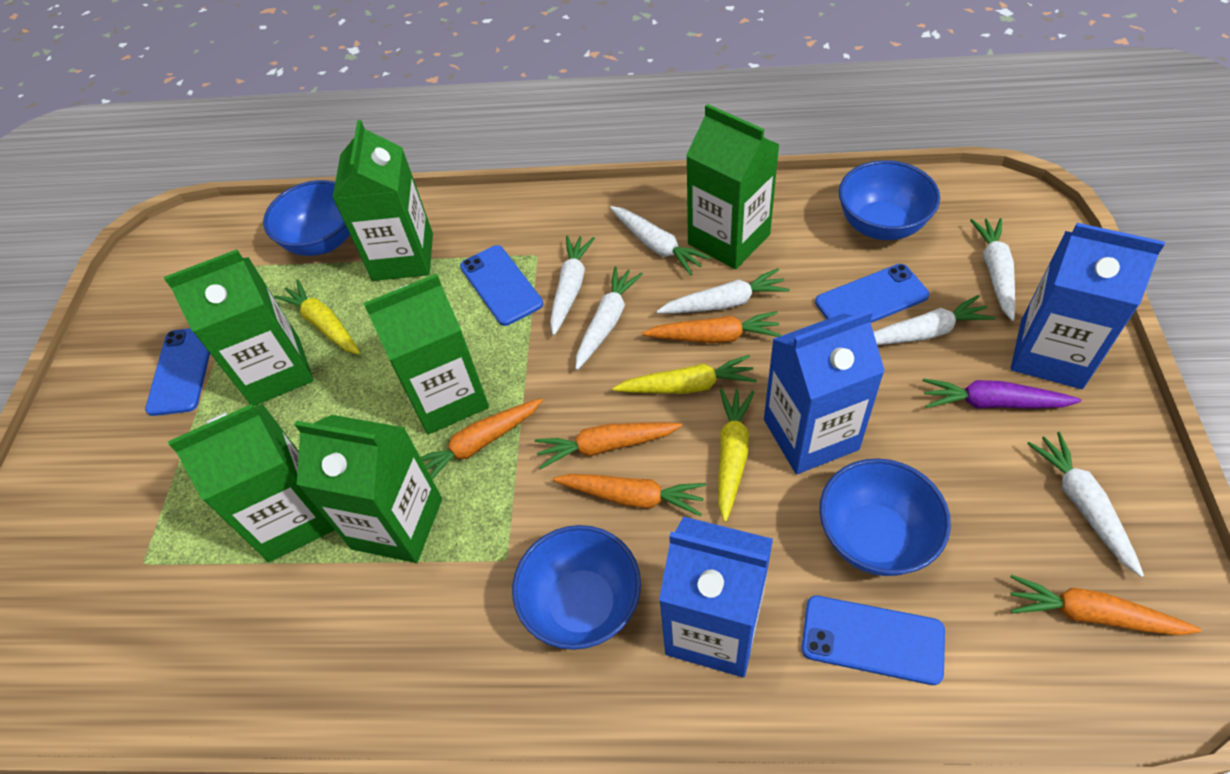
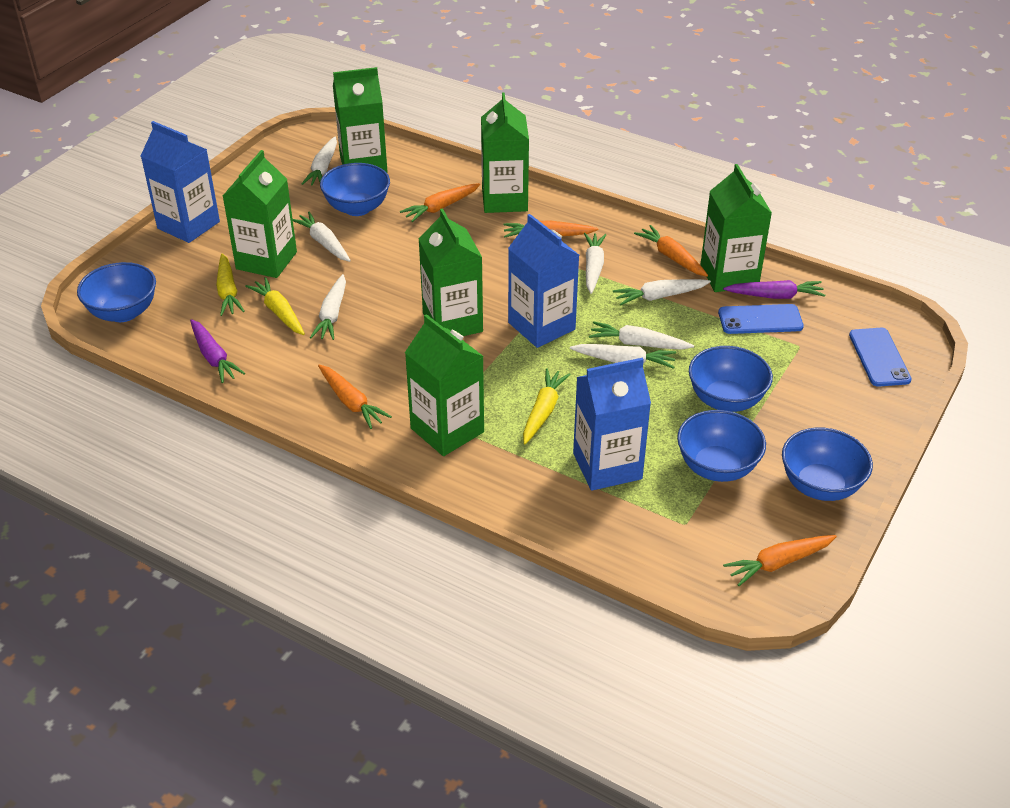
blue bowl: 4 -> 5
blue phone: 4 -> 2
purple carrot: 1 -> 2

